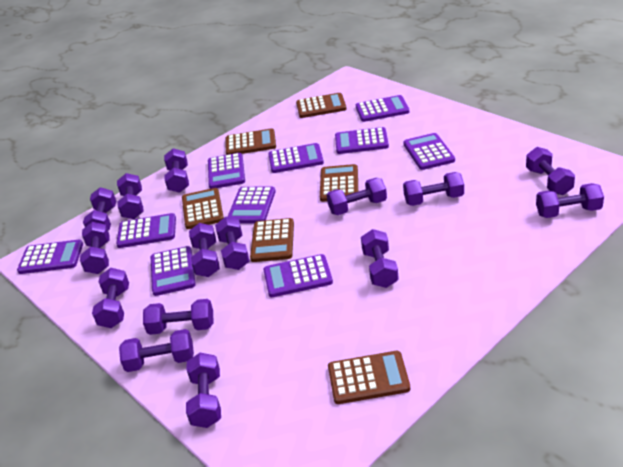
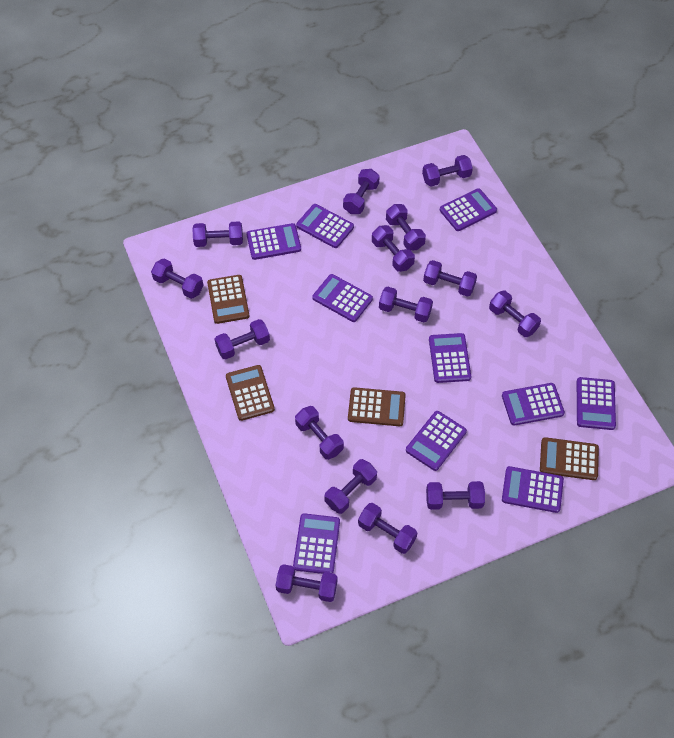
brown calculator: 6 -> 4

